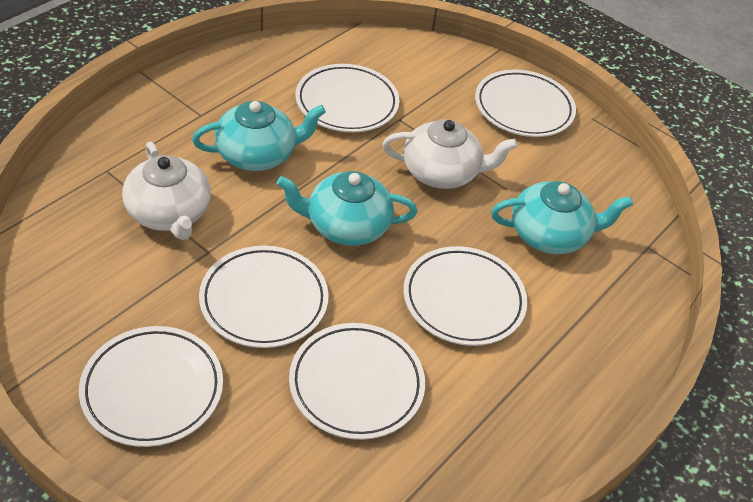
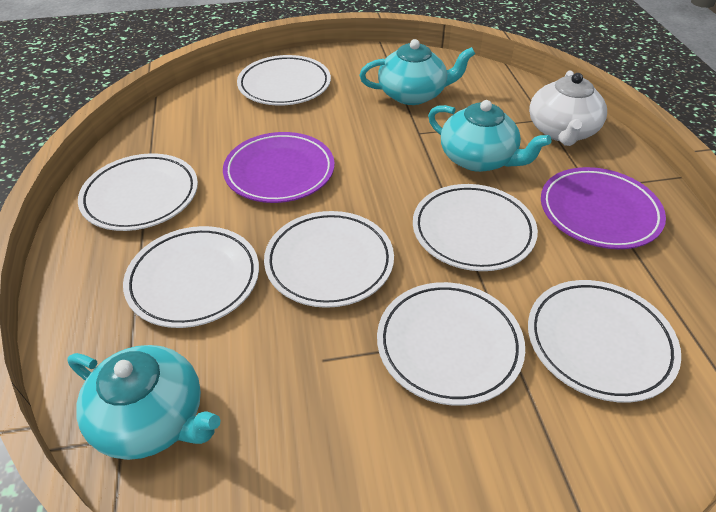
purple plate: 0 -> 2
white plate: 6 -> 7
white teapot: 2 -> 1

